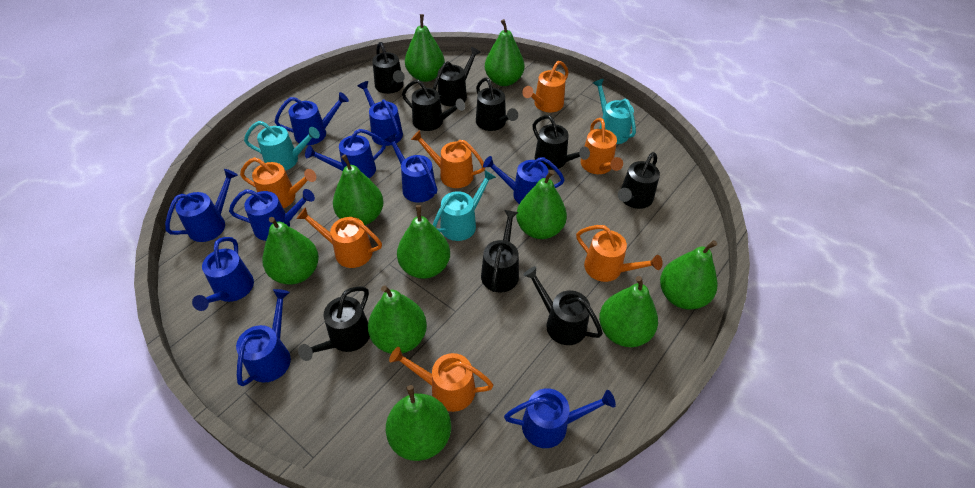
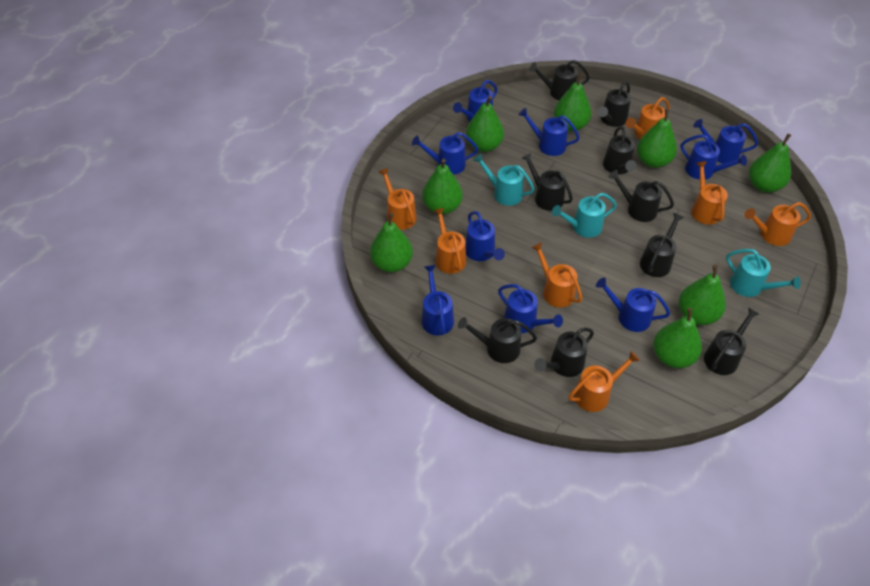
blue watering can: 10 -> 9
green pear: 10 -> 8

